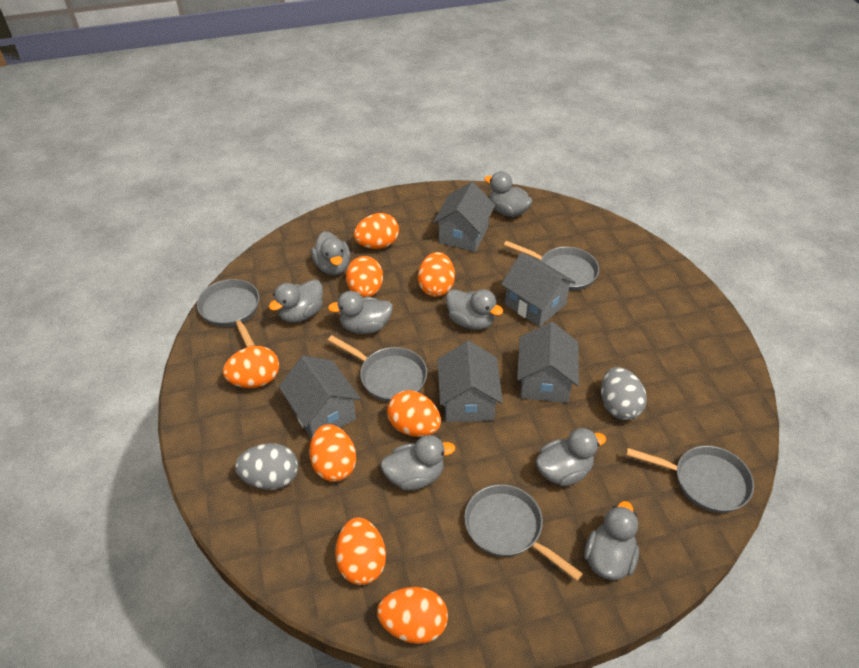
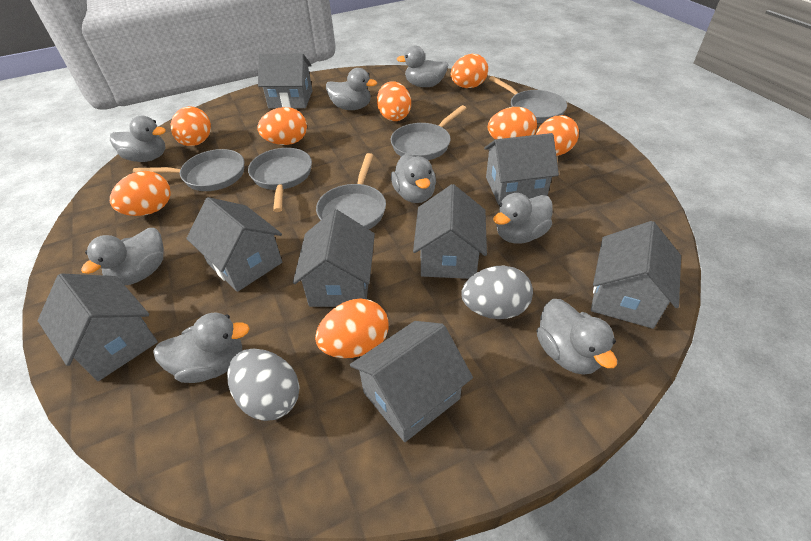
grey house: 5 -> 8

